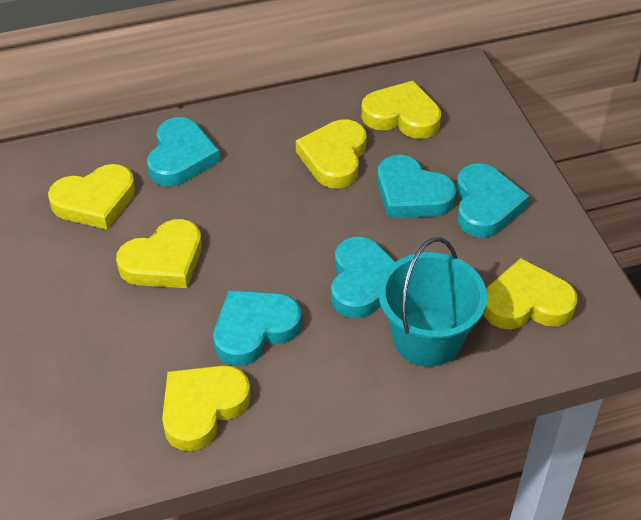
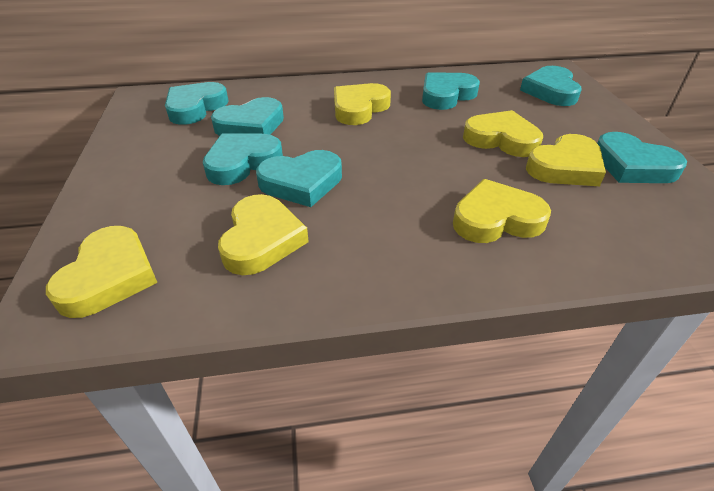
turquoise bucket: 1 -> 0
turquoise heart: 5 -> 7

